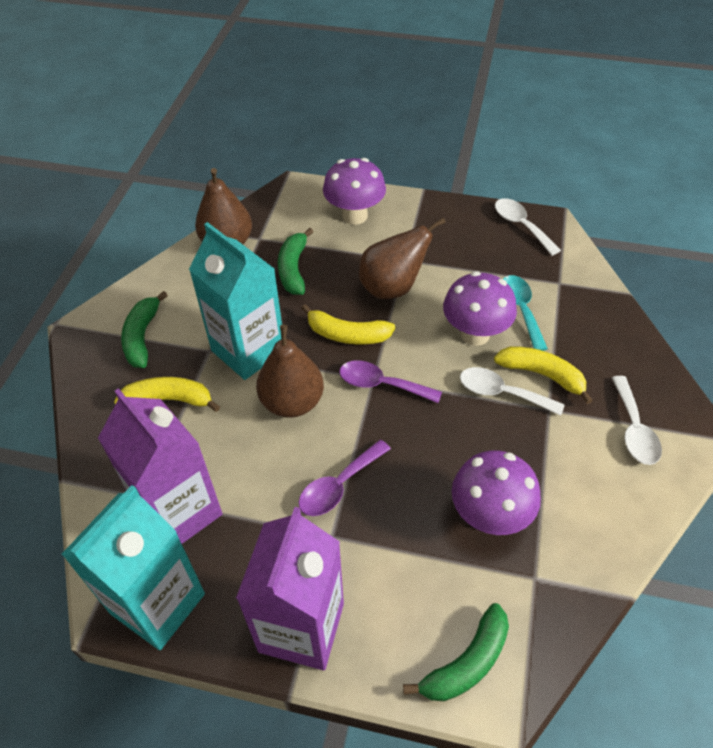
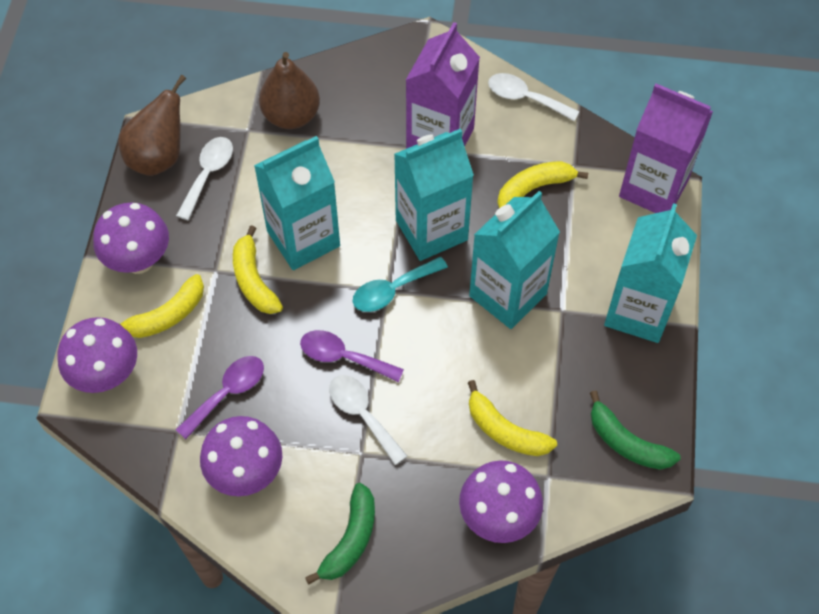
brown pear: 3 -> 2
green banana: 3 -> 2
purple mushroom: 3 -> 4
turquoise carton: 2 -> 4
yellow banana: 3 -> 4

